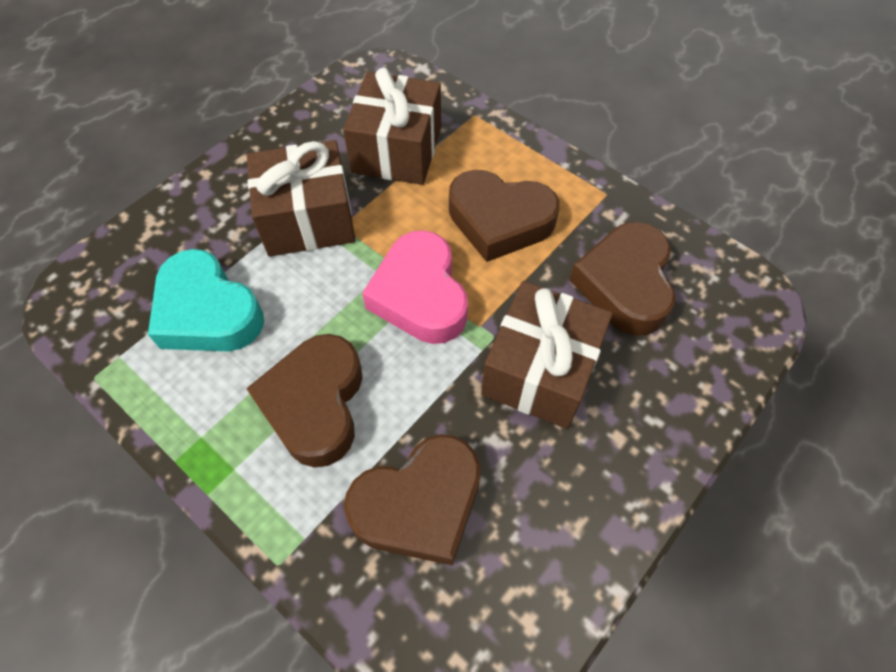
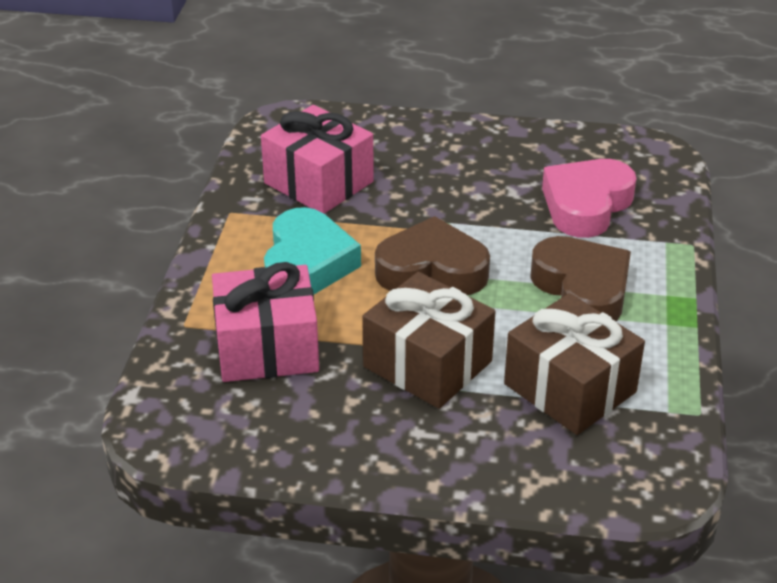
brown gift: 3 -> 2
brown heart: 4 -> 2
pink gift: 0 -> 2

